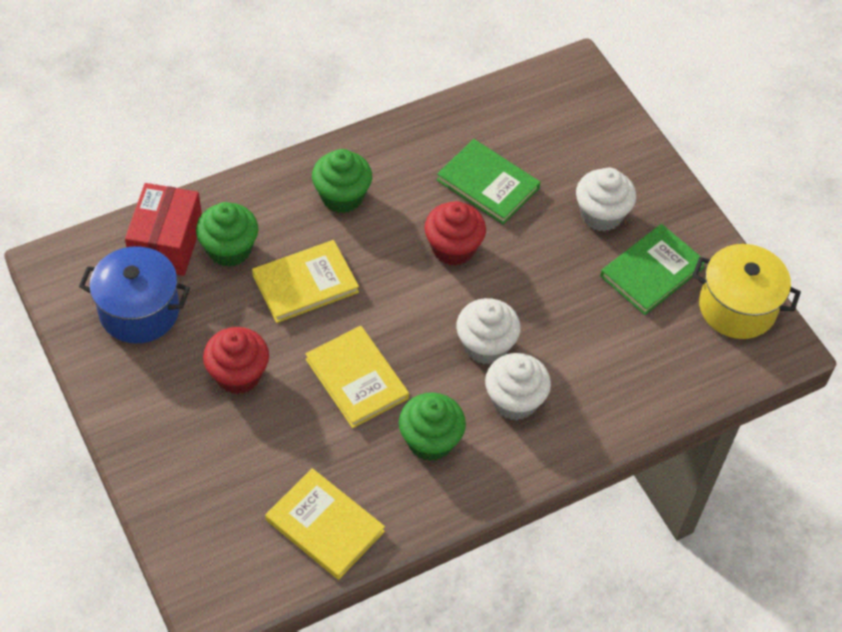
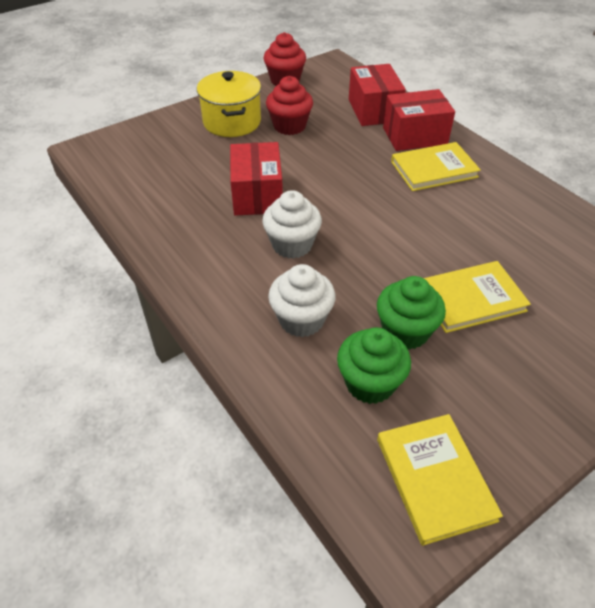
blue pot: 1 -> 0
green book: 2 -> 0
green cupcake: 3 -> 2
red box: 1 -> 3
white cupcake: 3 -> 2

